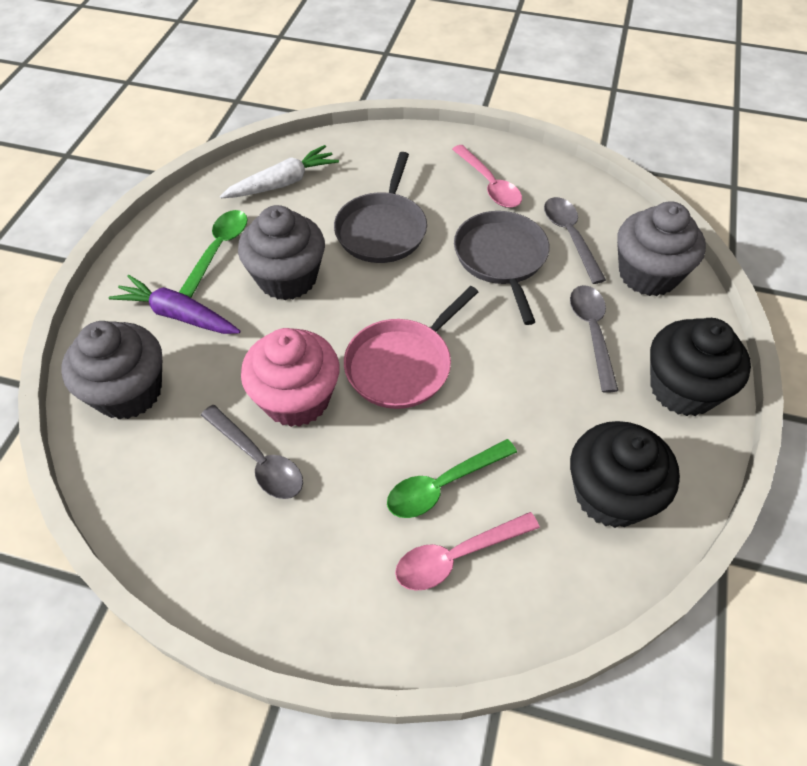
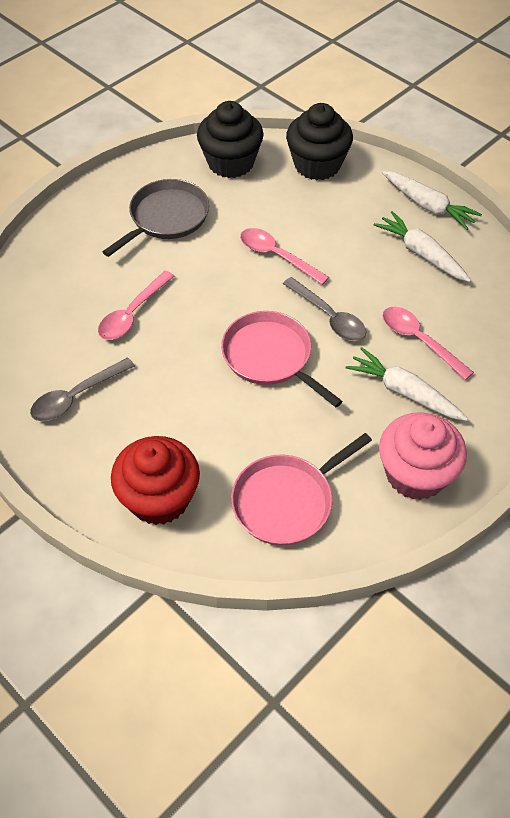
green spoon: 2 -> 0
grey cupcake: 3 -> 0
grey pan: 2 -> 1
grey spoon: 3 -> 2
pink pan: 1 -> 2
pink spoon: 2 -> 3
purple carrot: 1 -> 0
red cupcake: 0 -> 1
white carrot: 1 -> 3

